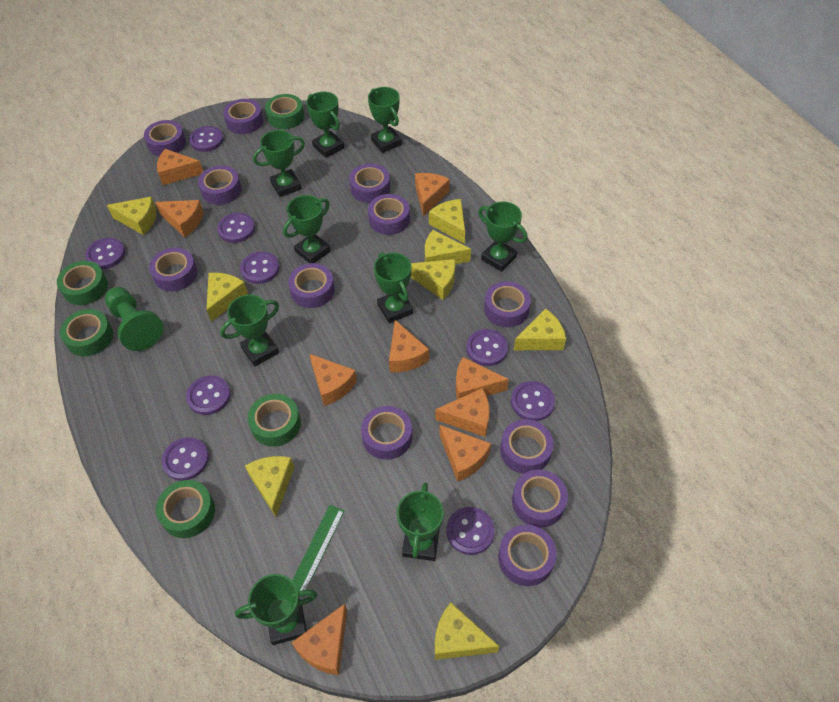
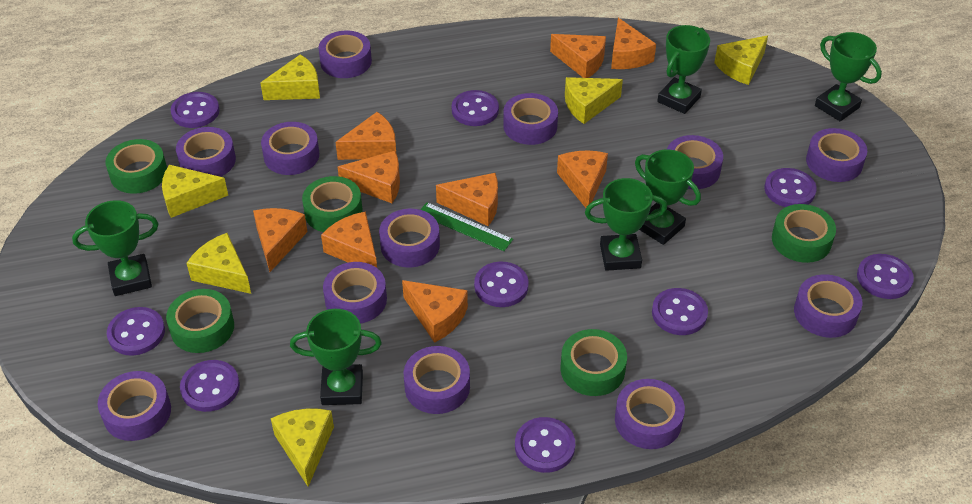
green pawn: 1 -> 0
green trophy: 9 -> 6
yellow cheese: 8 -> 6

